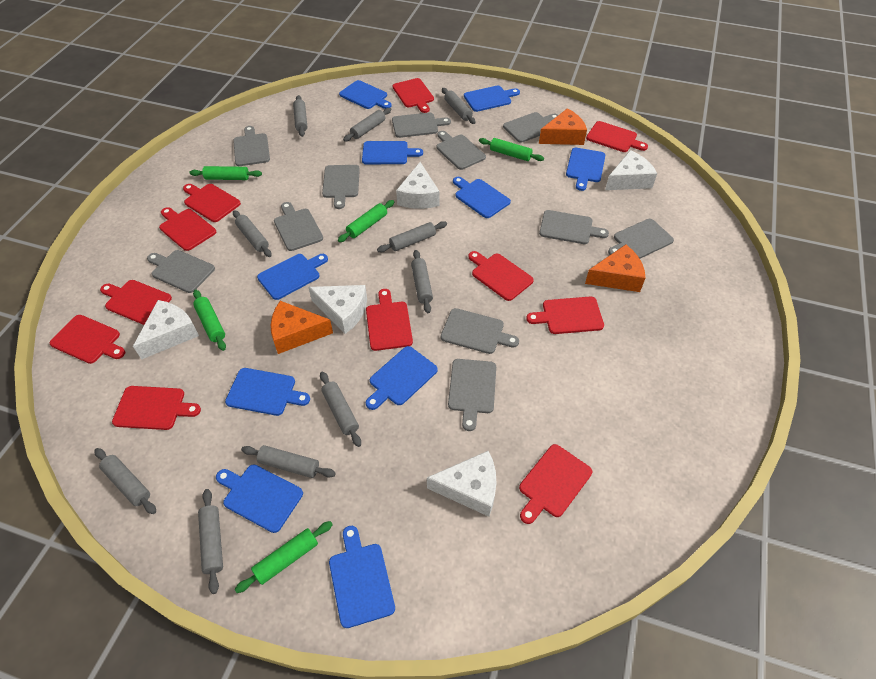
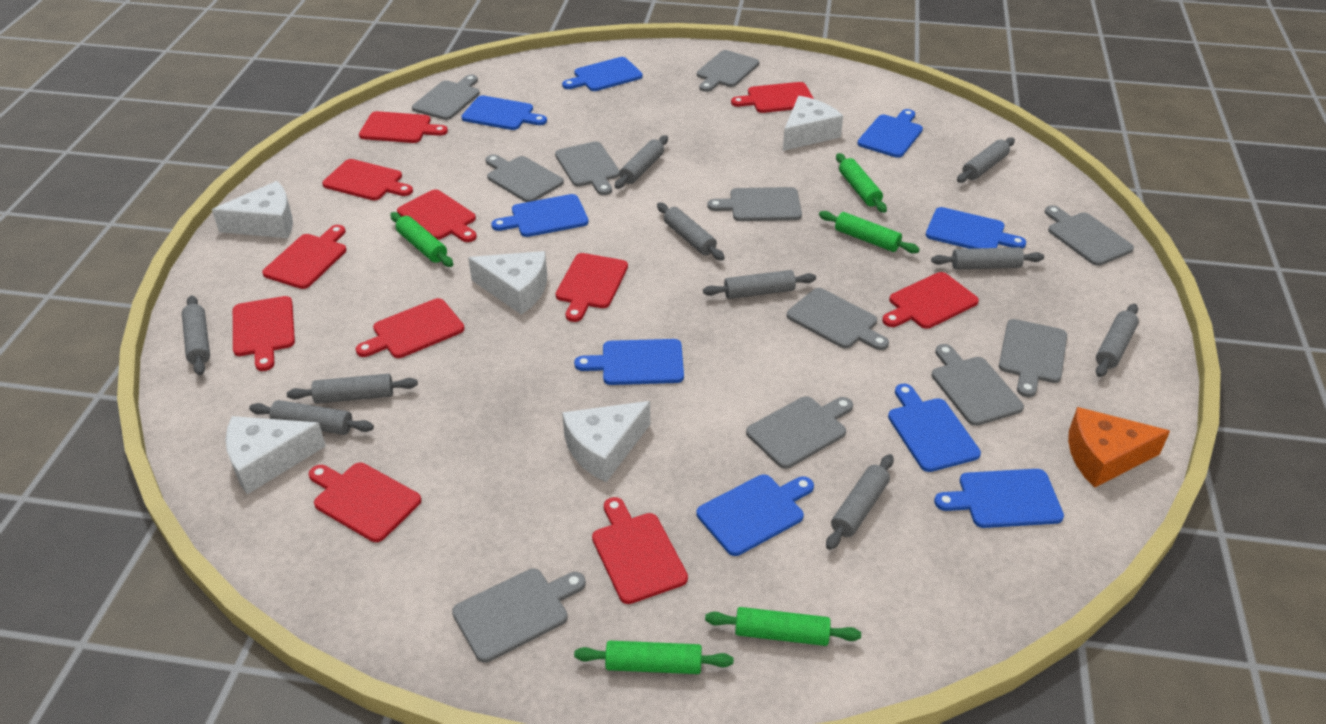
blue cutting board: 10 -> 9
orange cheese: 3 -> 1

